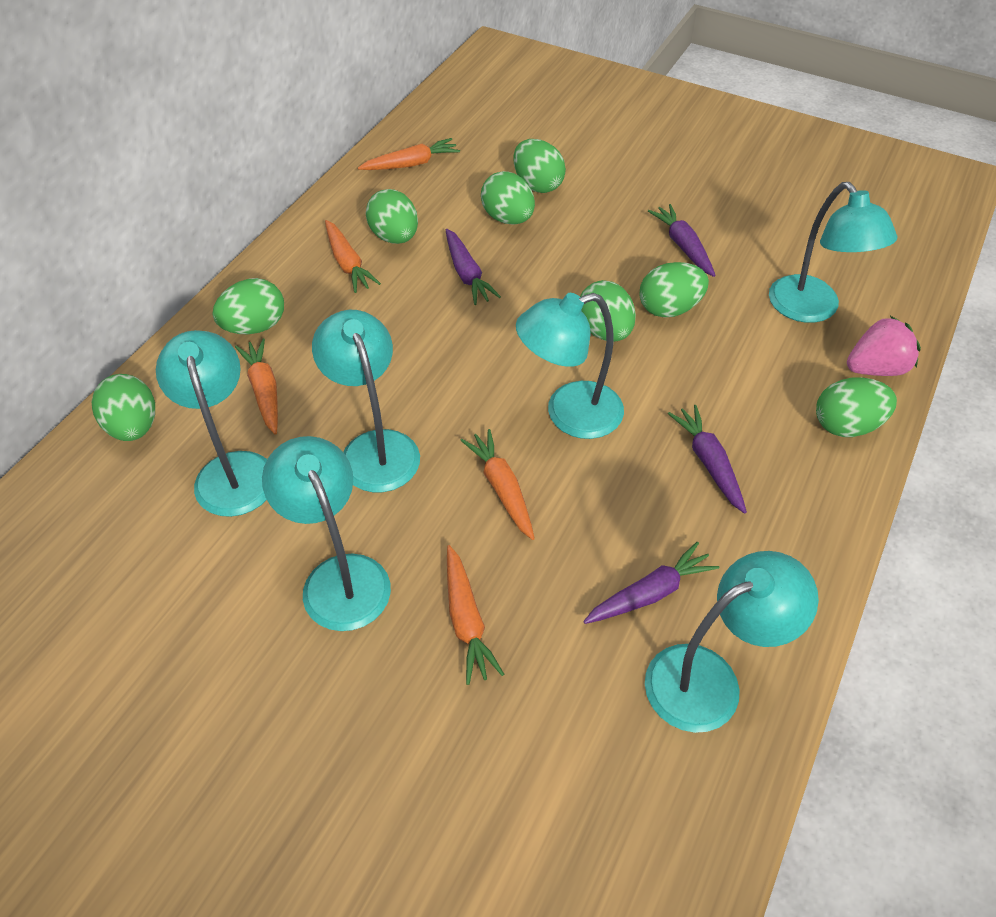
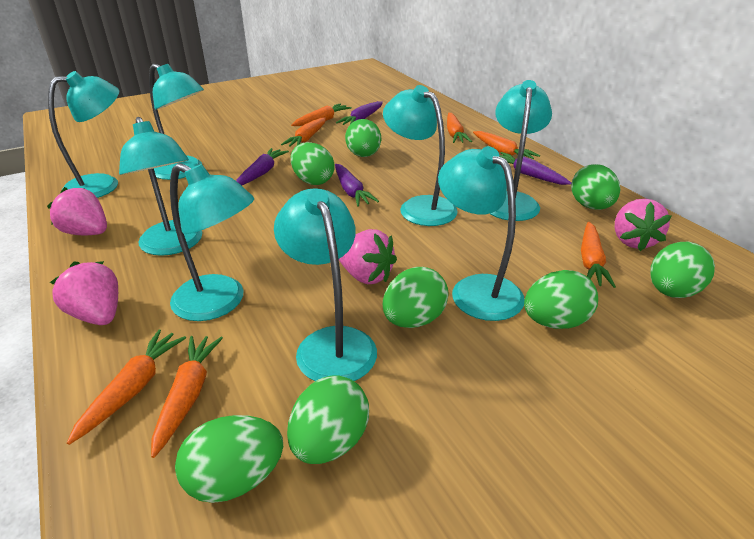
orange carrot: 5 -> 7
pink strawberry: 1 -> 4
turquoise lamp: 6 -> 8

